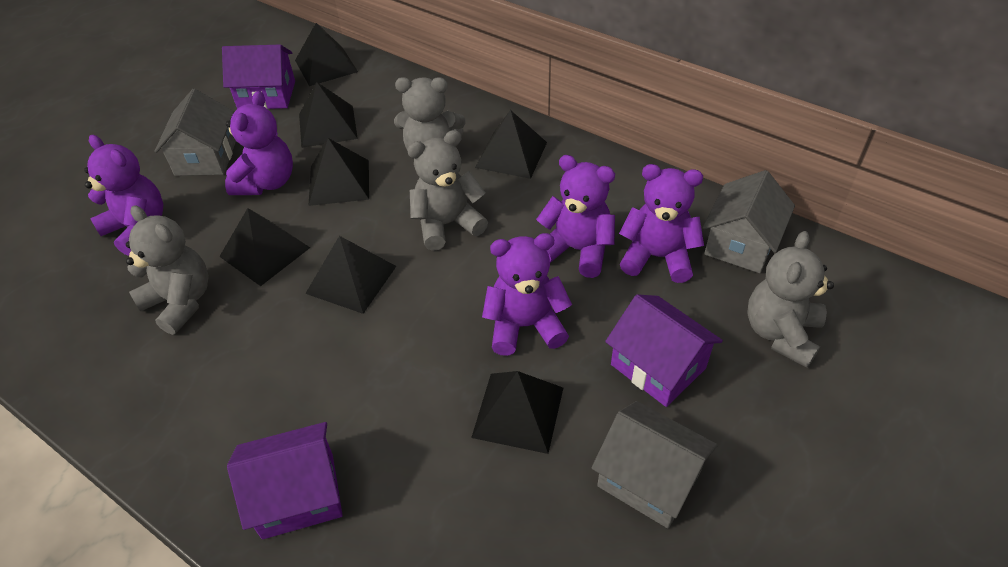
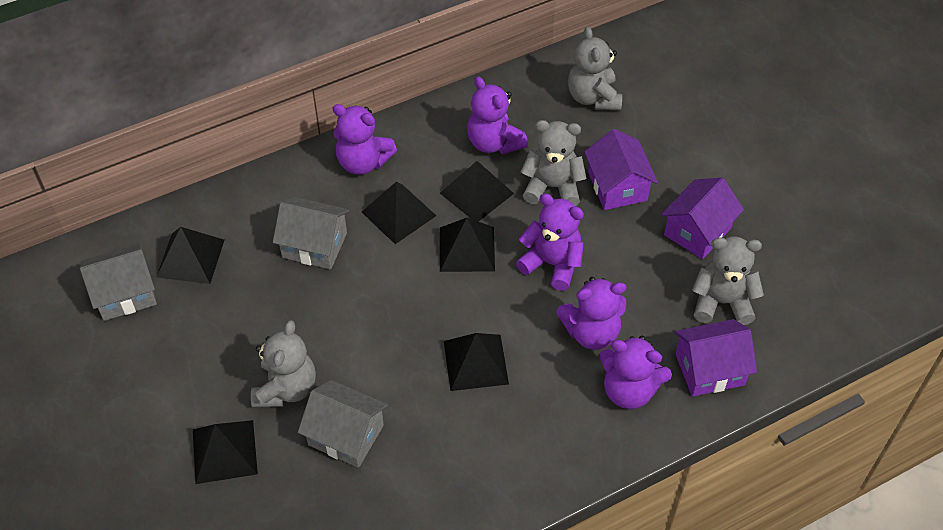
black pyramid: 7 -> 6

